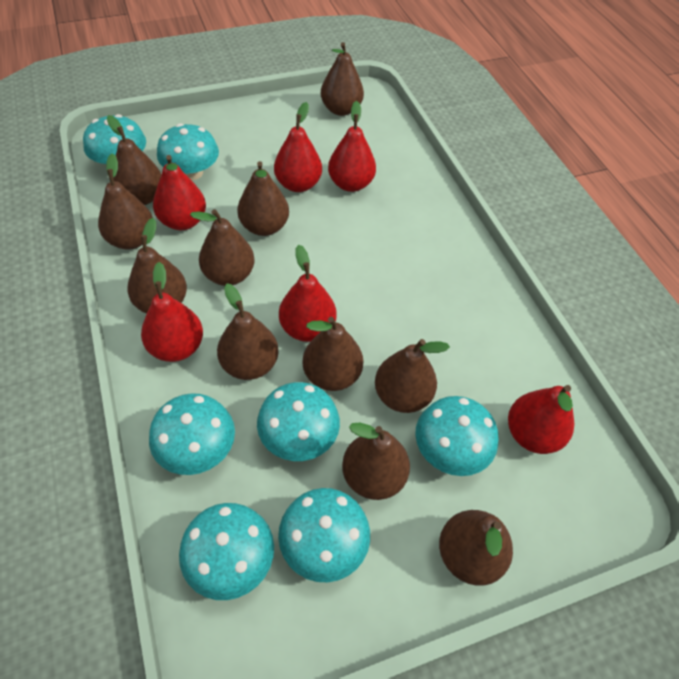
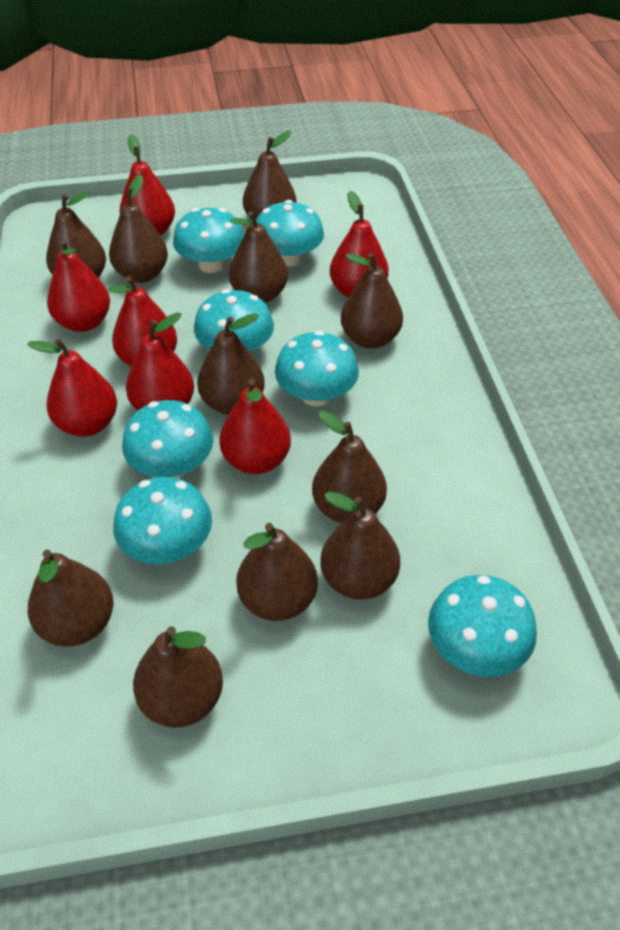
red pear: 6 -> 7

